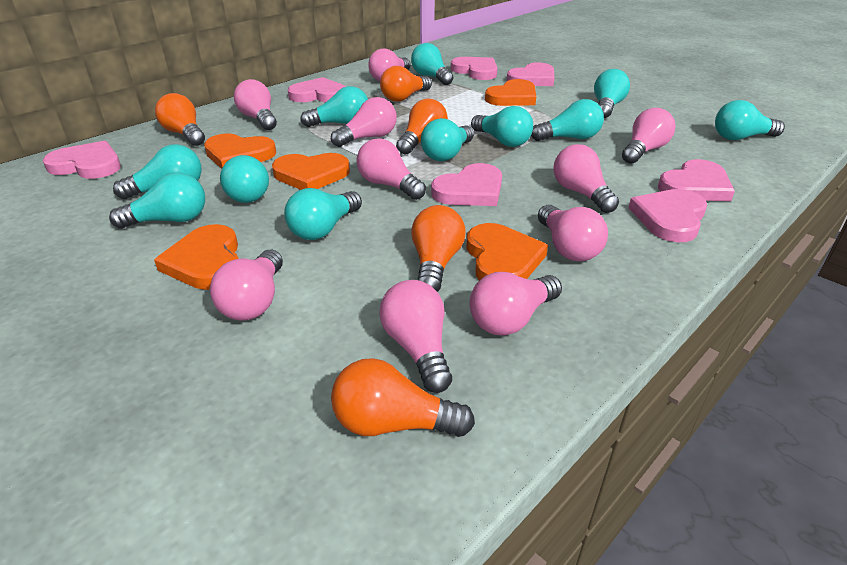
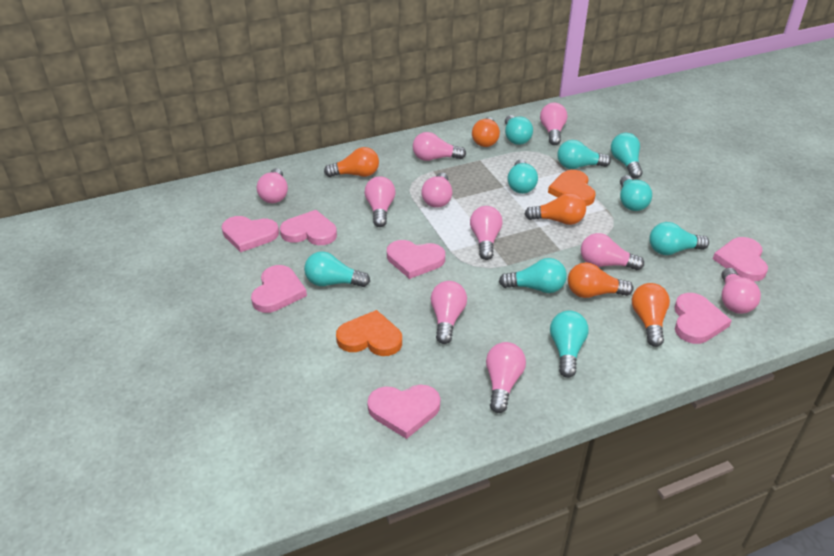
orange heart: 5 -> 2
turquoise light bulb: 11 -> 9

